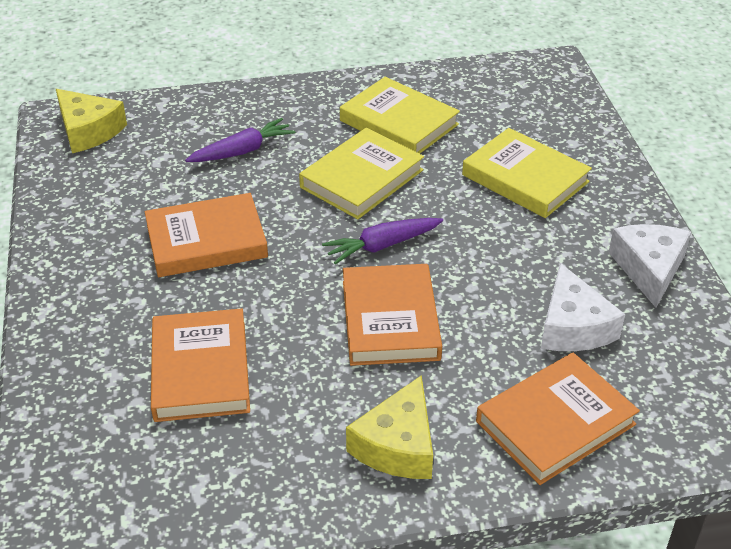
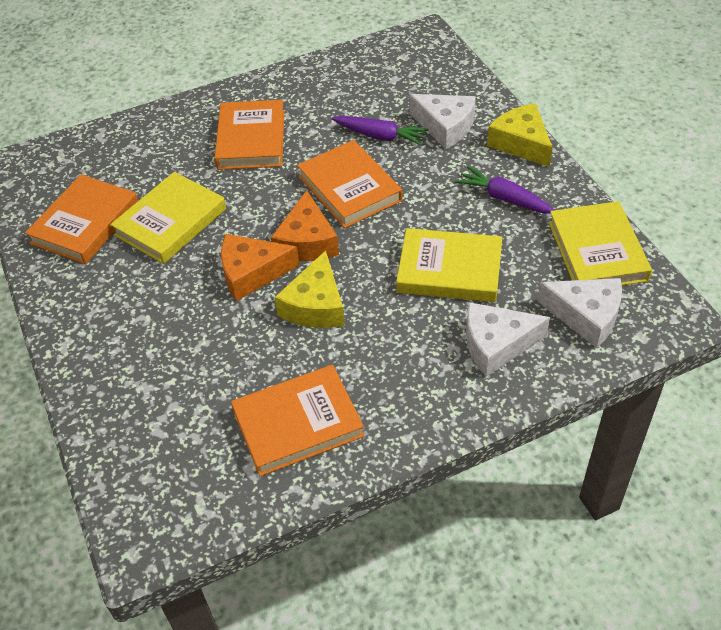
orange cheese: 0 -> 2
white cheese: 2 -> 3

